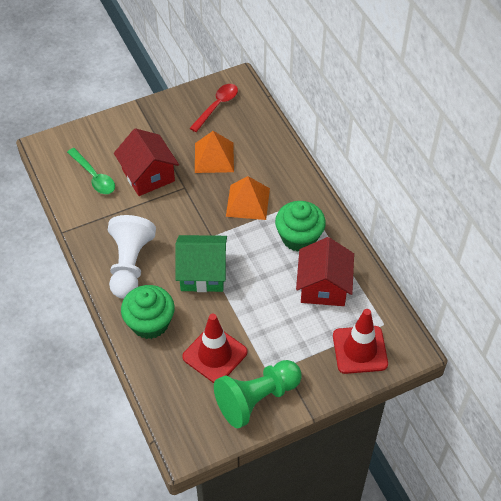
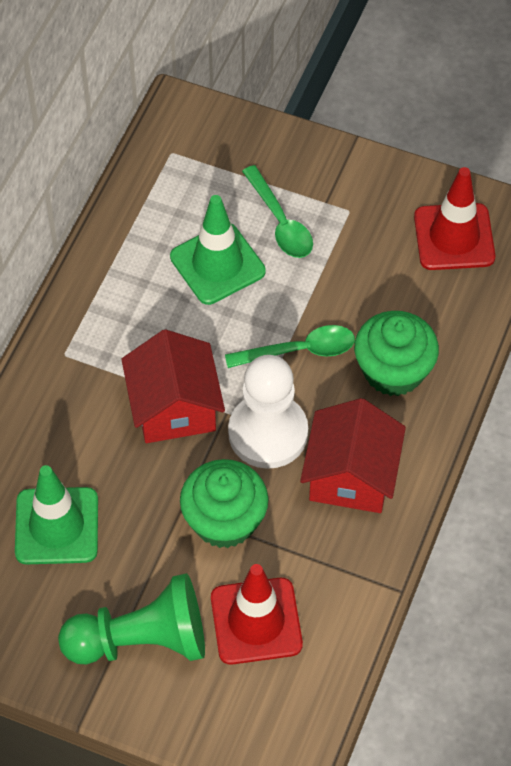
green house: 1 -> 0
green spoon: 1 -> 2
green traffic cone: 0 -> 2
orange pyramid: 2 -> 0
red spoon: 1 -> 0

